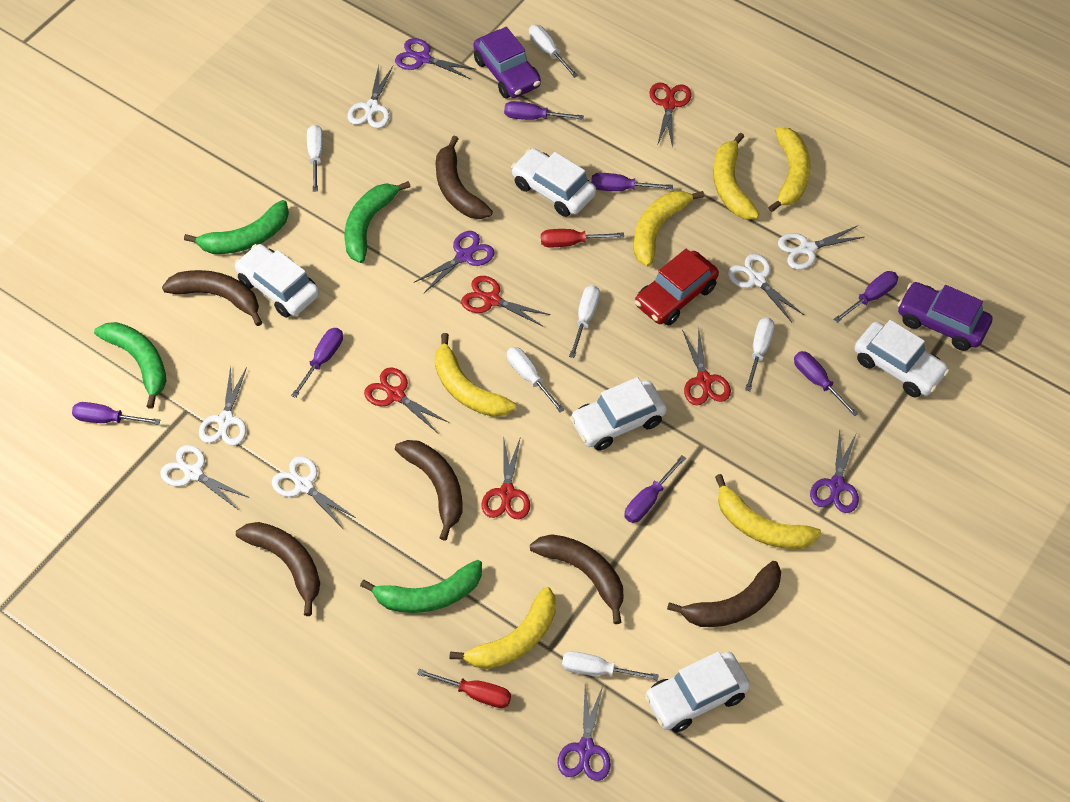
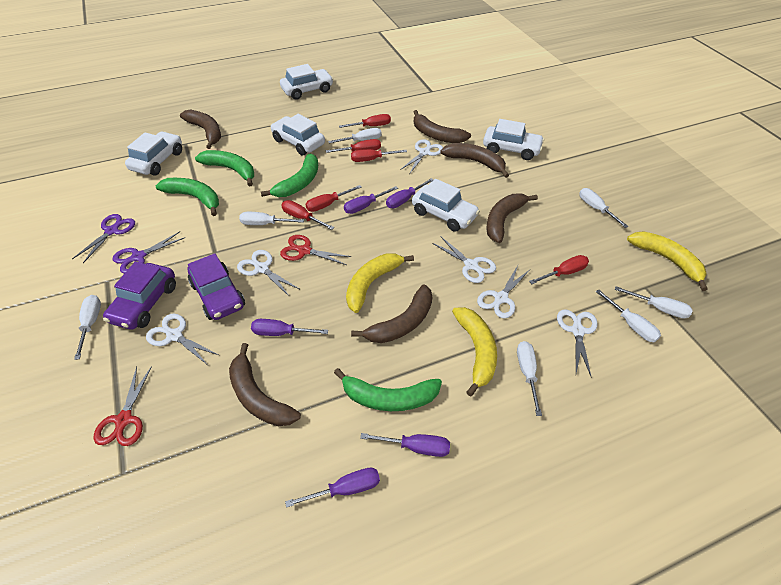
purple scissors: 4 -> 2
purple screwdriver: 7 -> 5
red car: 1 -> 0
red scissors: 5 -> 2
red screwdriver: 2 -> 6
white screwdriver: 6 -> 7
yellow banana: 6 -> 3

